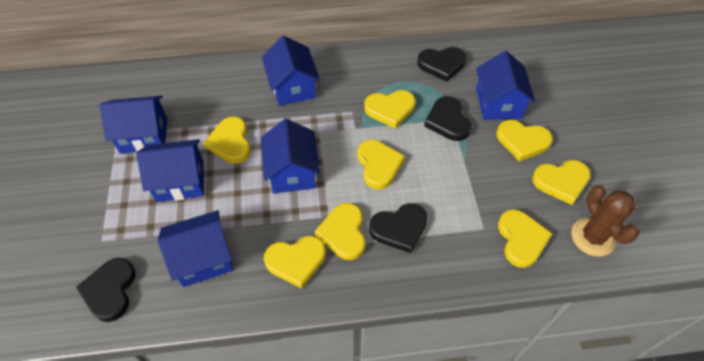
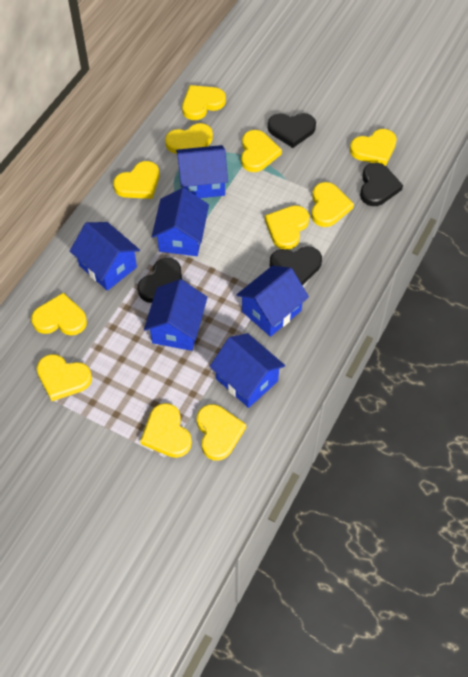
brown cactus: 1 -> 0
yellow heart: 8 -> 11

